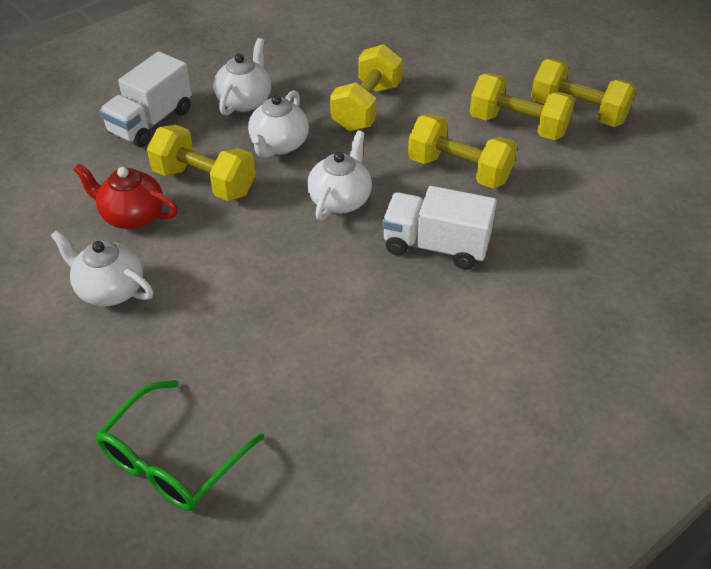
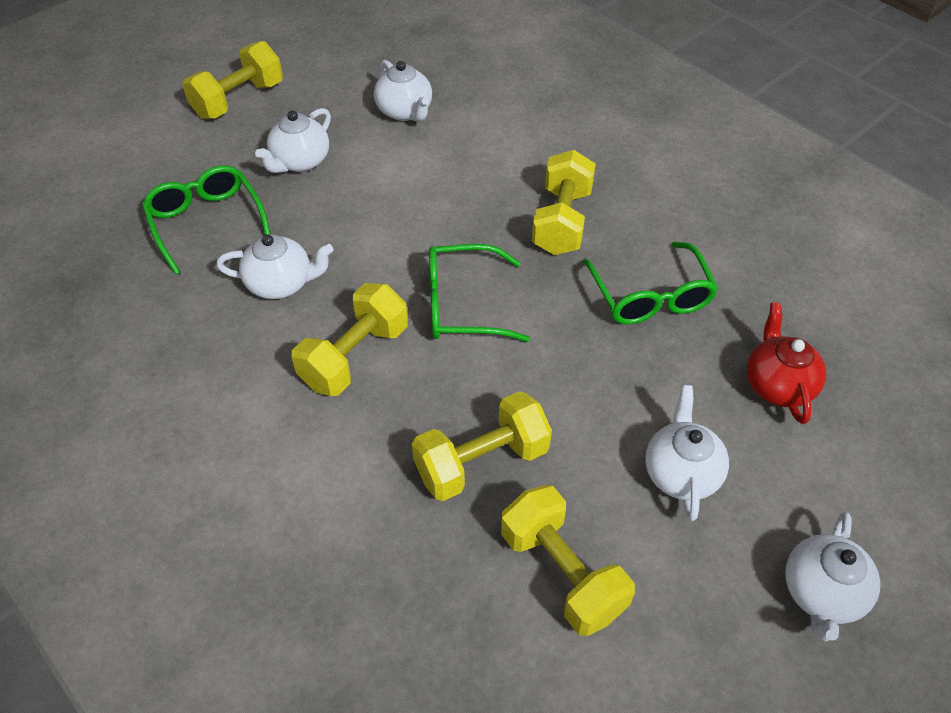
green glasses: 1 -> 3
white teapot: 4 -> 5
white truck: 2 -> 0

